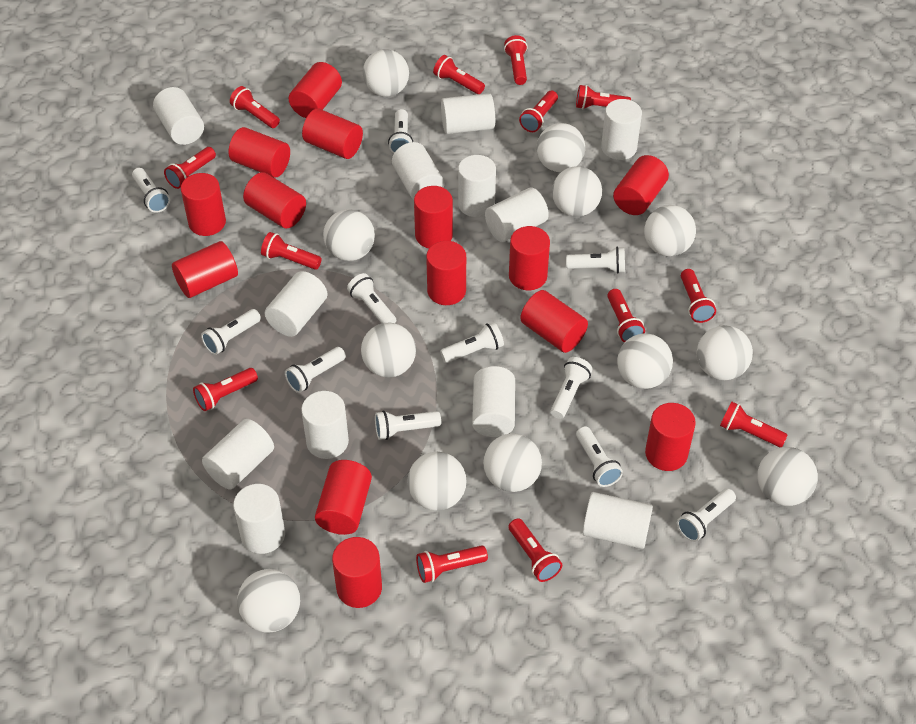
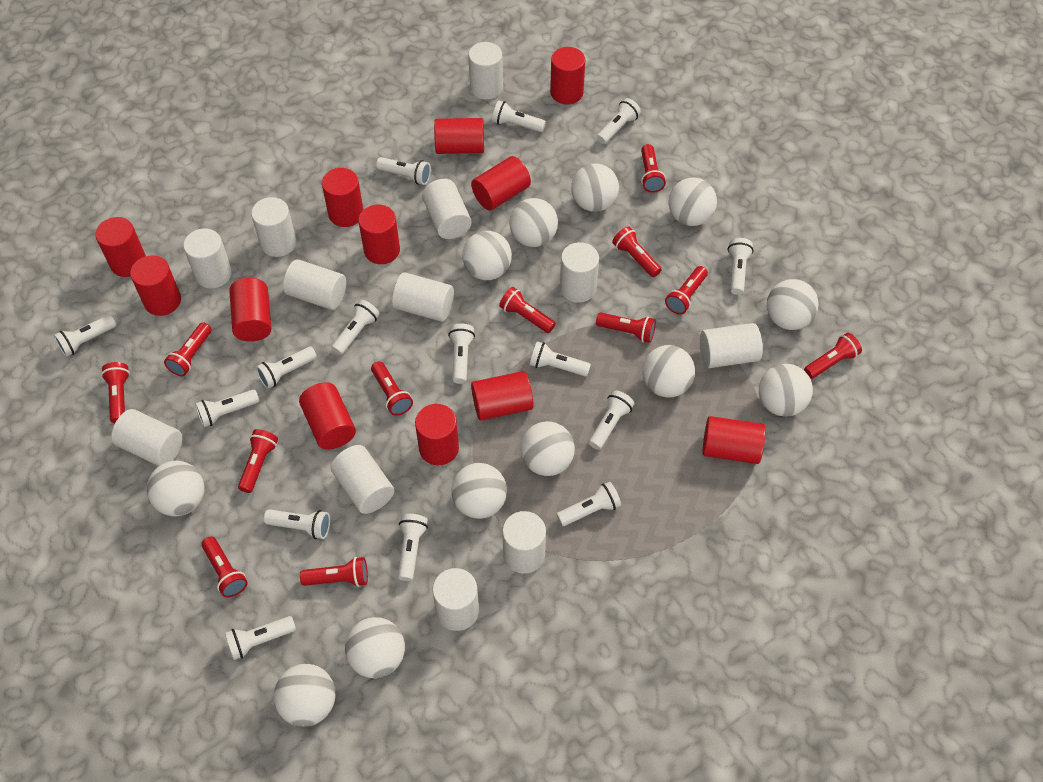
red cylinder: 14 -> 12
red flashlight: 13 -> 12
white flashlight: 11 -> 15

